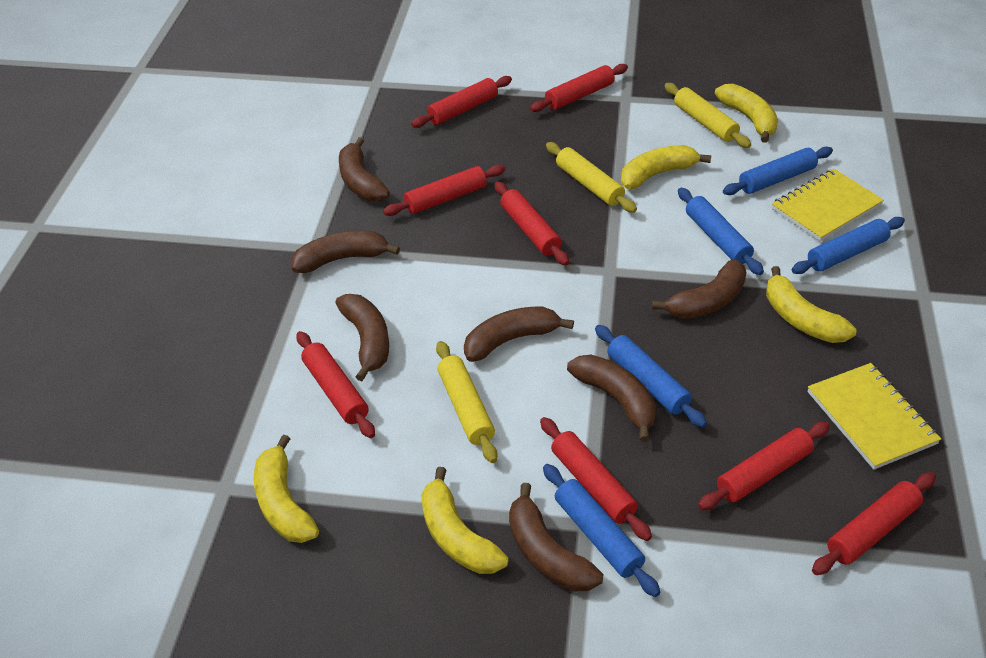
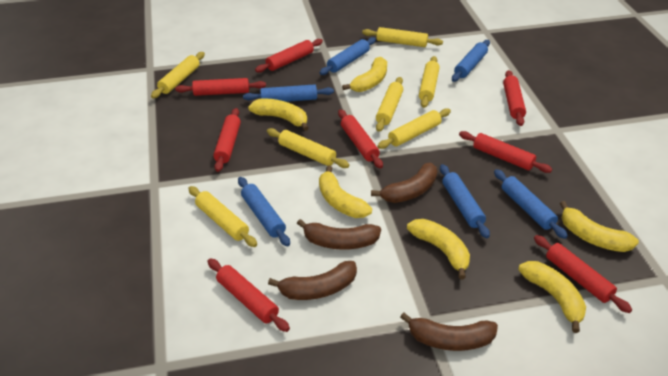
blue rolling pin: 5 -> 6
brown banana: 7 -> 4
yellow banana: 5 -> 6
yellow notebook: 2 -> 0
yellow rolling pin: 3 -> 7

